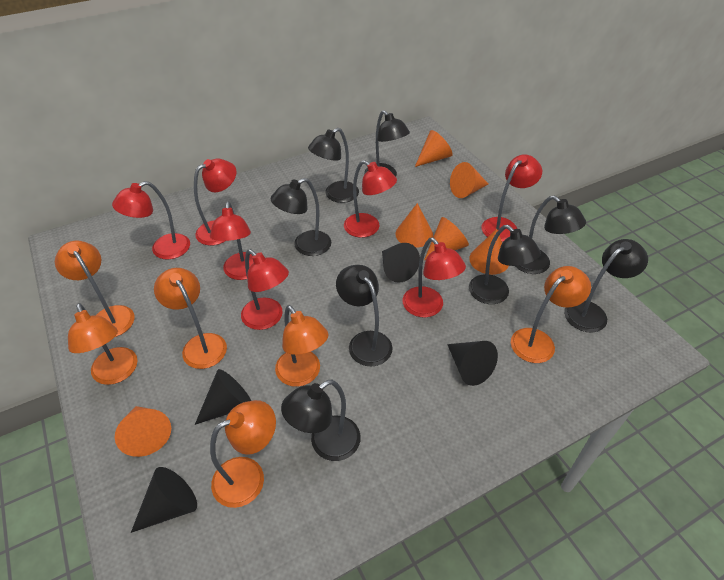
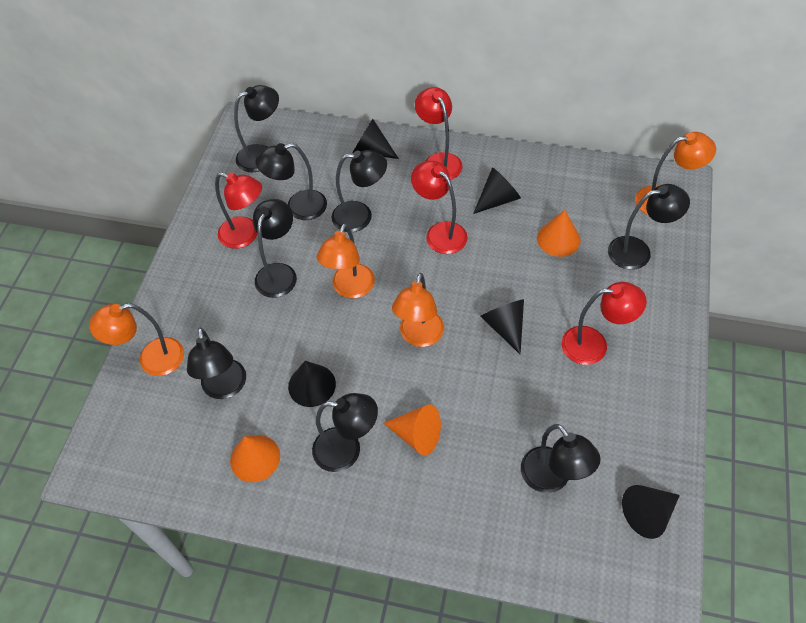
black cone: 4 -> 5
orange cone: 6 -> 3
orange lamp: 6 -> 4
red lamp: 7 -> 4

